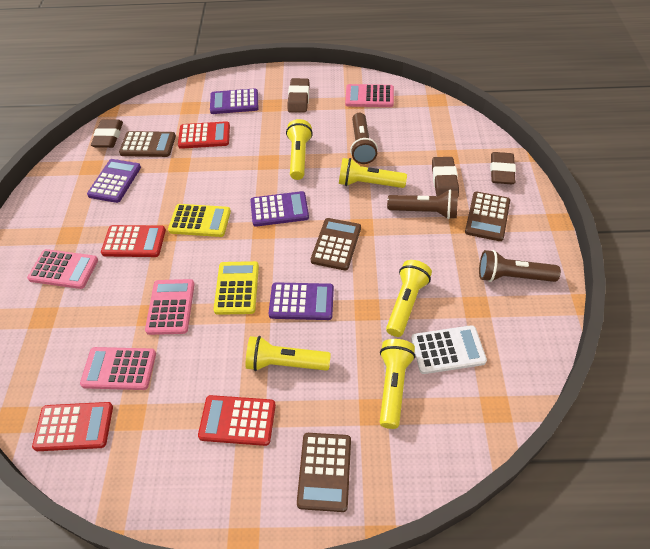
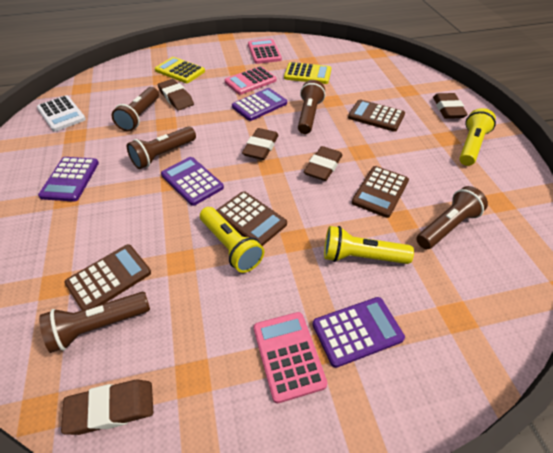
brown eraser: 4 -> 5
brown flashlight: 3 -> 5
pink calculator: 4 -> 3
red calculator: 4 -> 0
yellow flashlight: 5 -> 3

